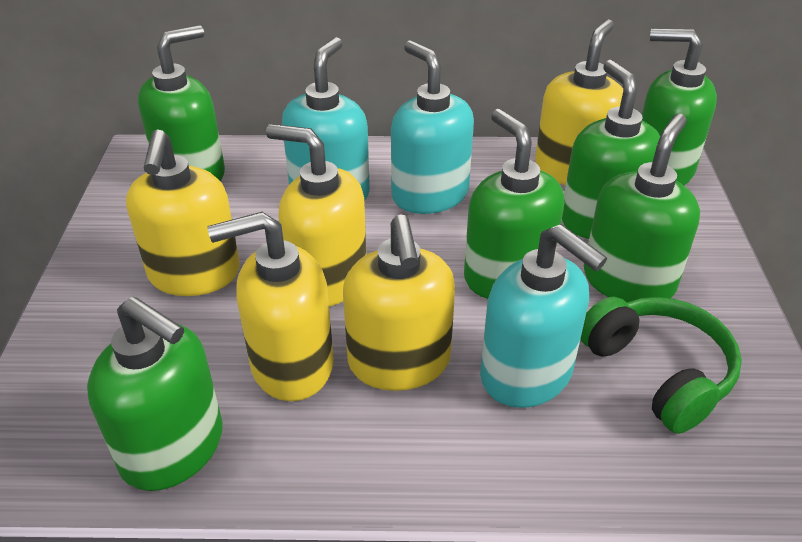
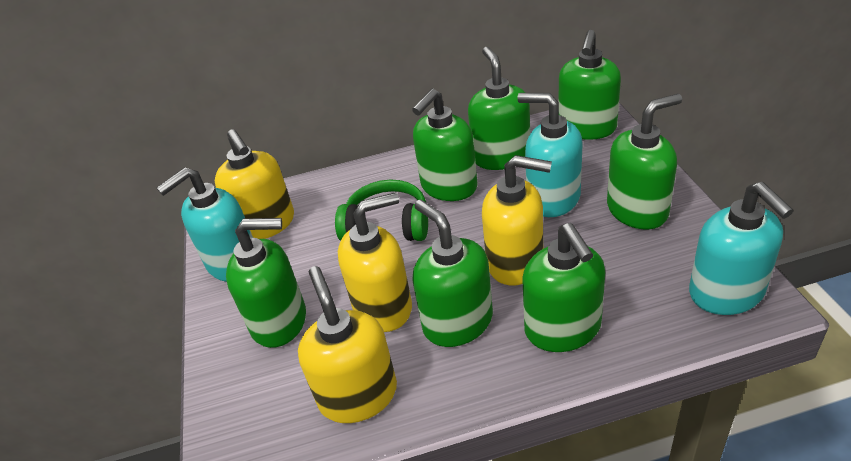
green soap dispenser: 6 -> 7
yellow soap dispenser: 5 -> 4

